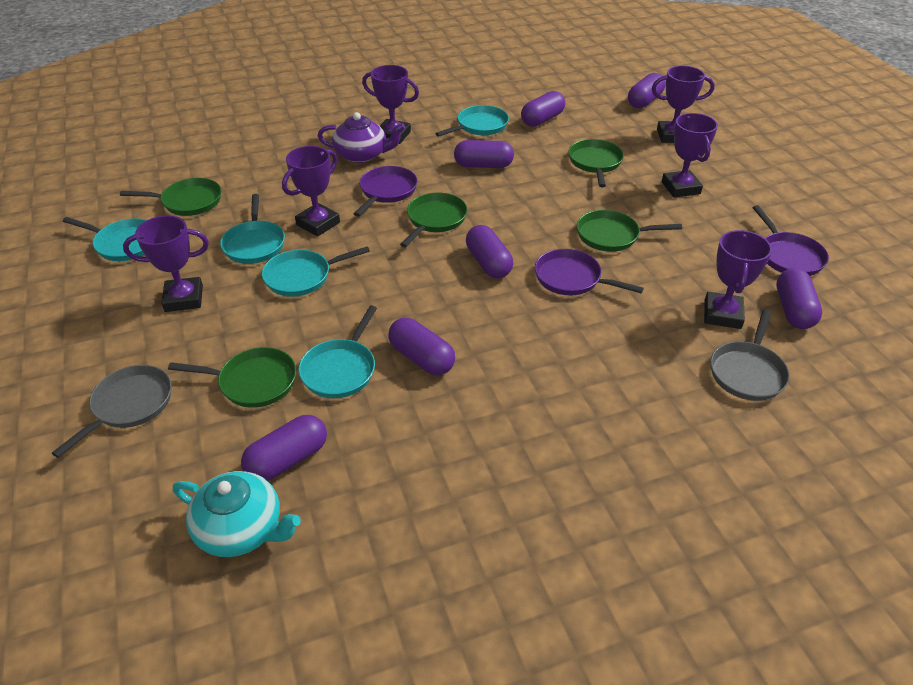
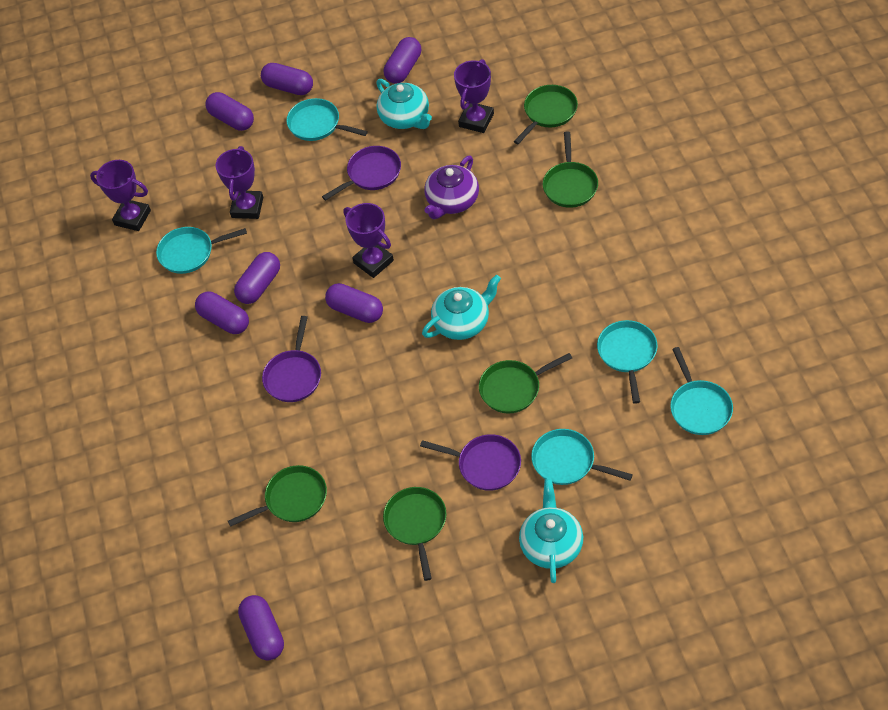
grey pan: 2 -> 0
purple trophy: 6 -> 4
turquoise teapot: 1 -> 3

